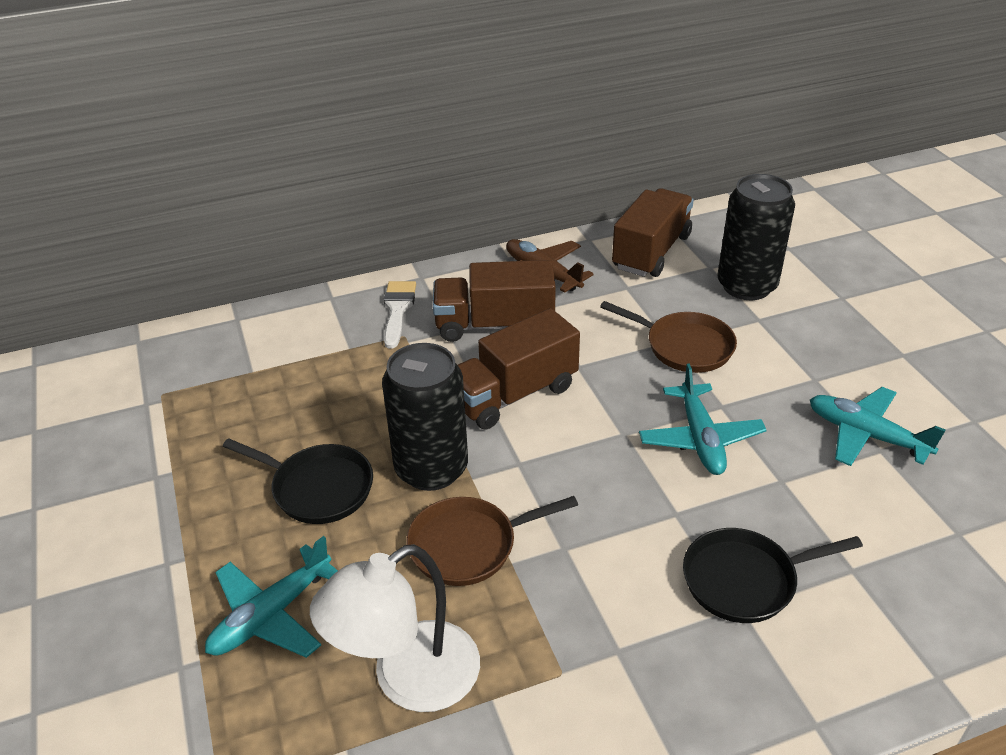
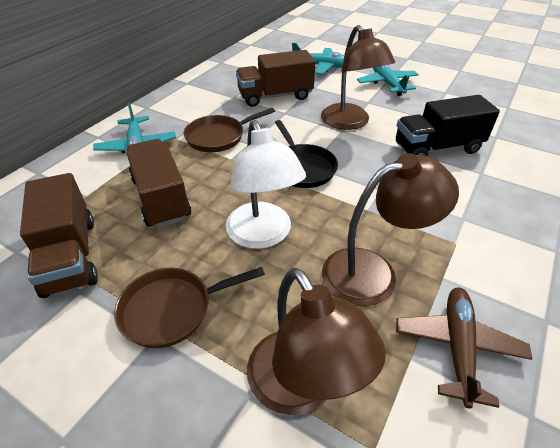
black can: 2 -> 0
black pan: 2 -> 1
black truck: 0 -> 1
brown lamp: 0 -> 3
white brush: 1 -> 0

